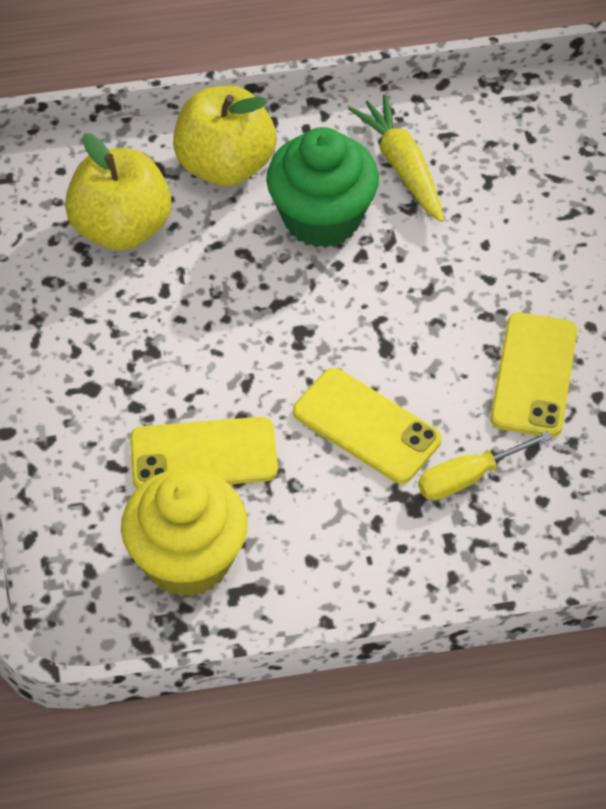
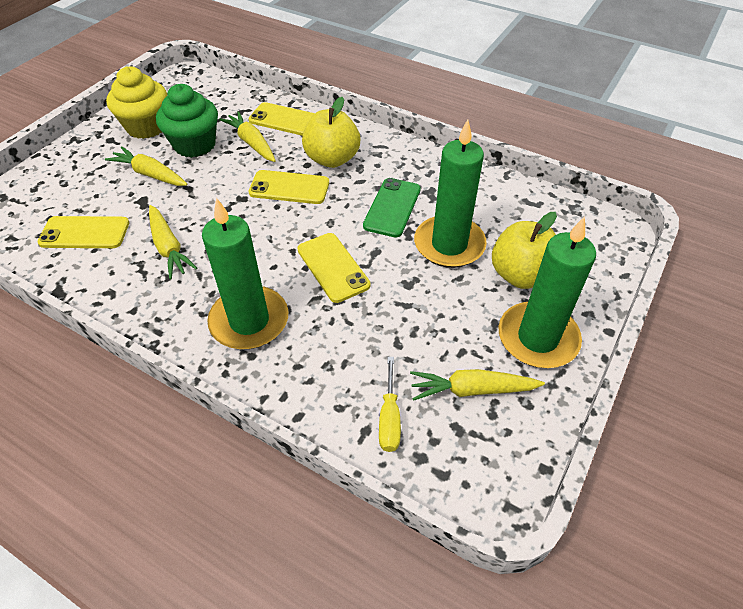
green candle: 0 -> 3
green phone: 0 -> 1
yellow carrot: 1 -> 4
yellow phone: 3 -> 4

